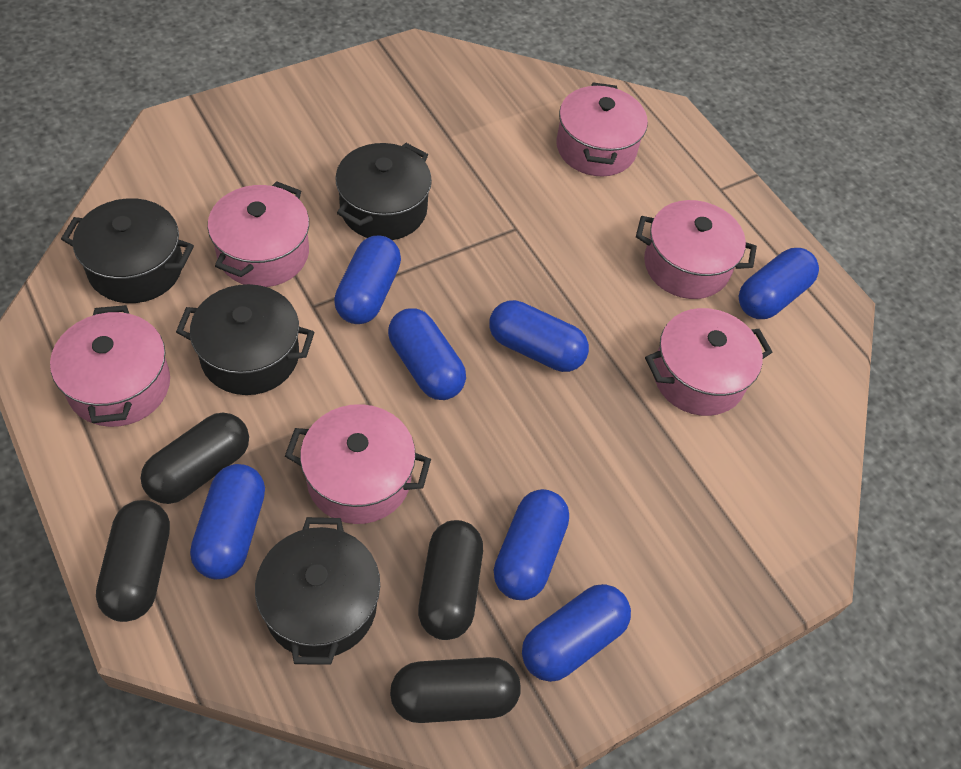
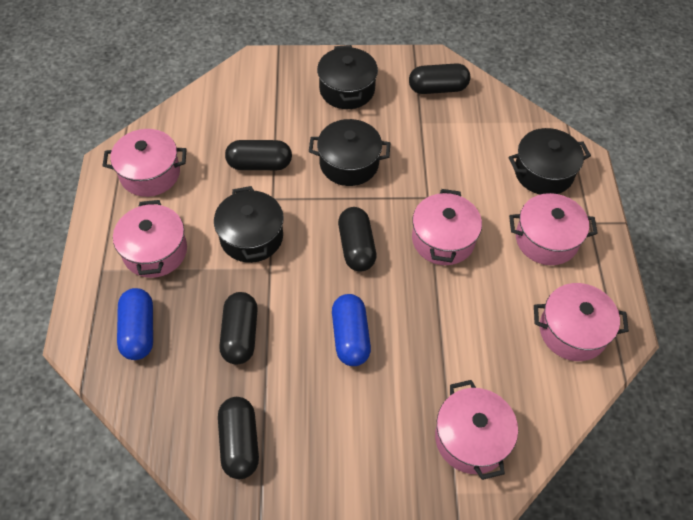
black capsule: 4 -> 5
blue capsule: 7 -> 2

